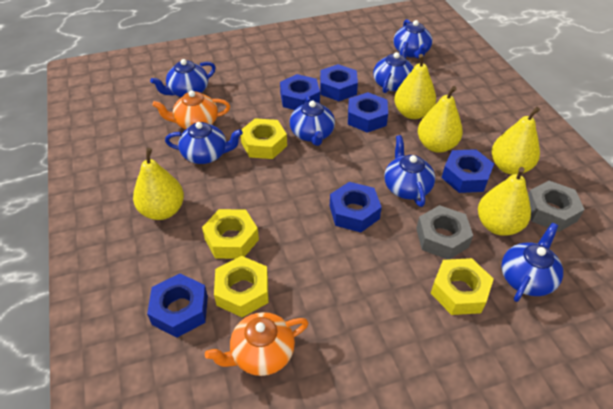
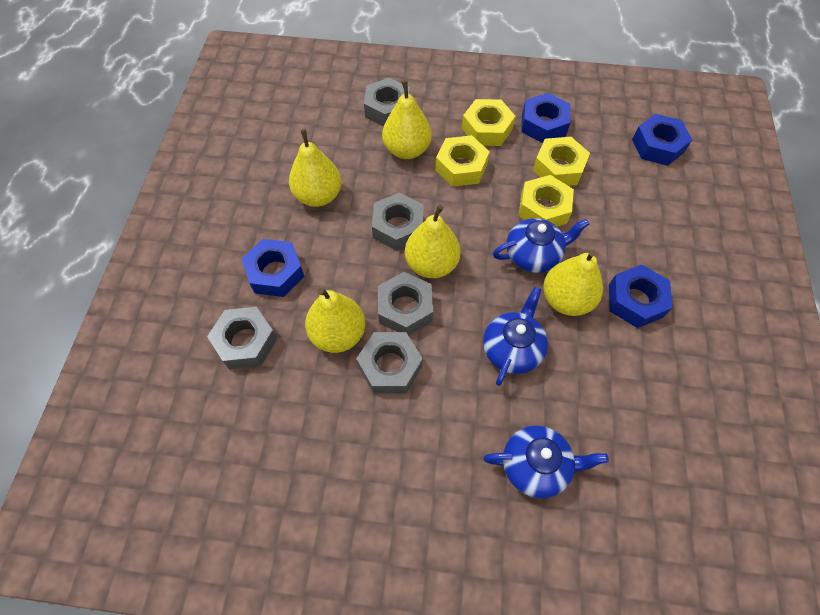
blue nut: 6 -> 4
blue teapot: 7 -> 3
grey nut: 2 -> 5
orange teapot: 2 -> 0

